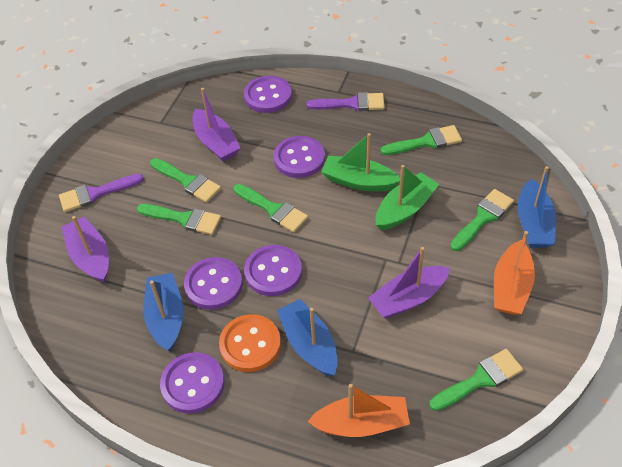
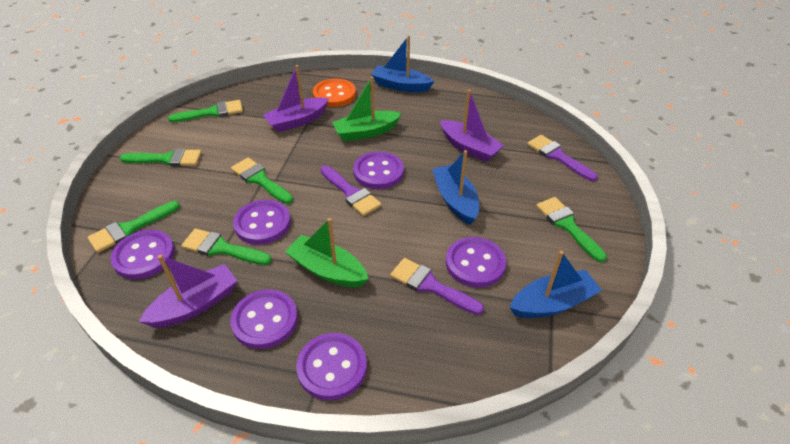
orange boat: 2 -> 0
purple brush: 2 -> 3
purple button: 5 -> 6

